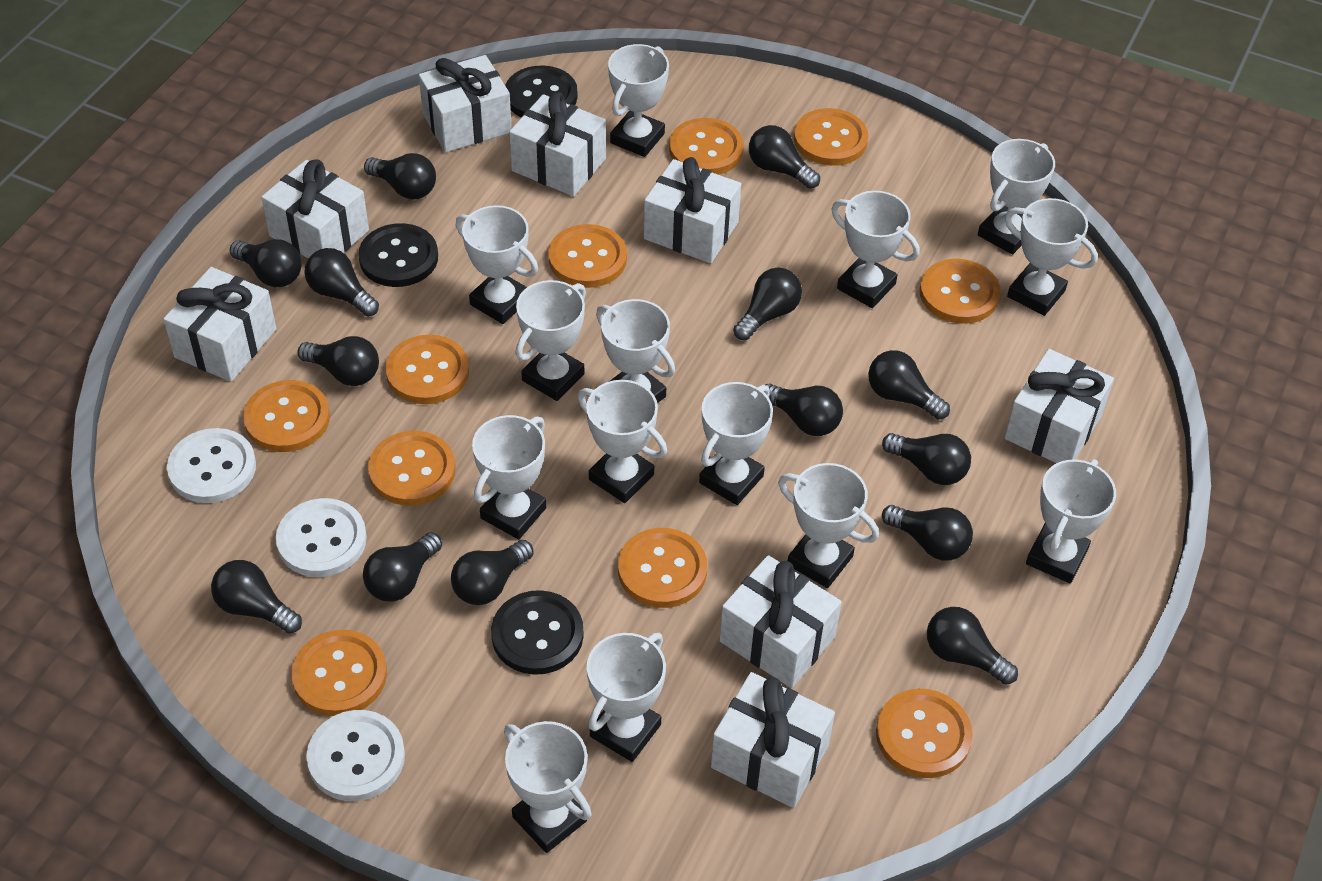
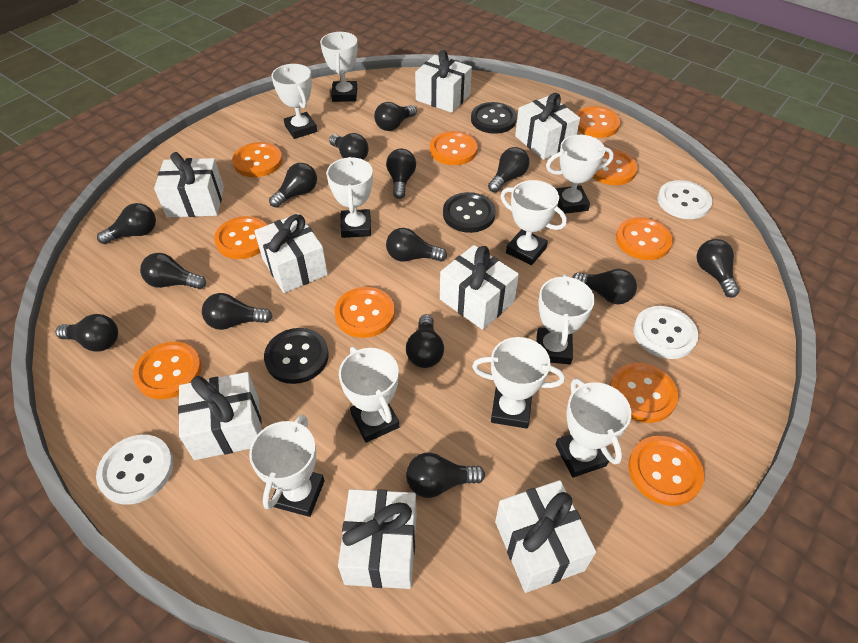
white trophy: 14 -> 10

